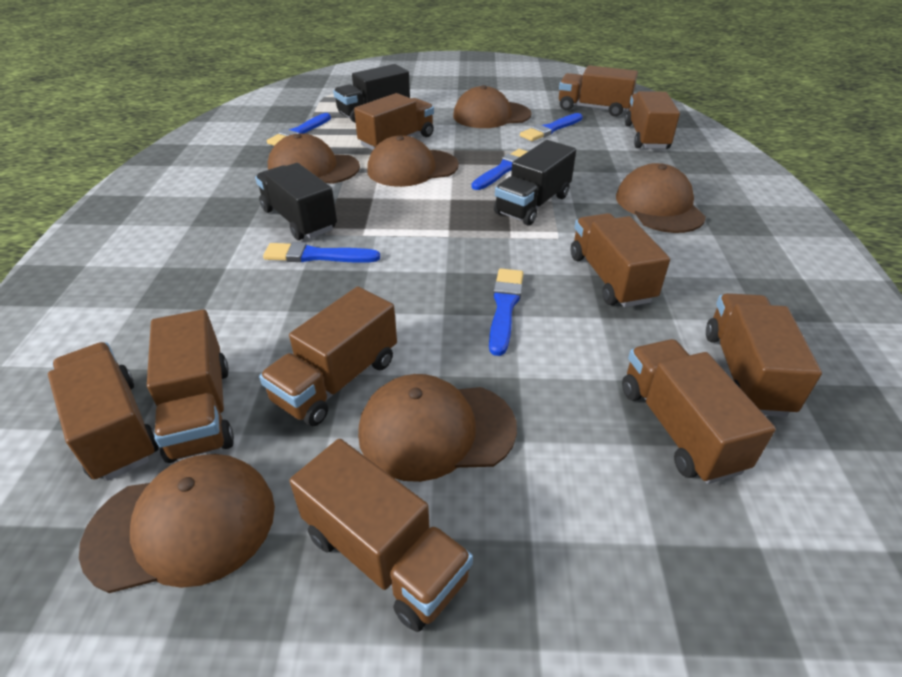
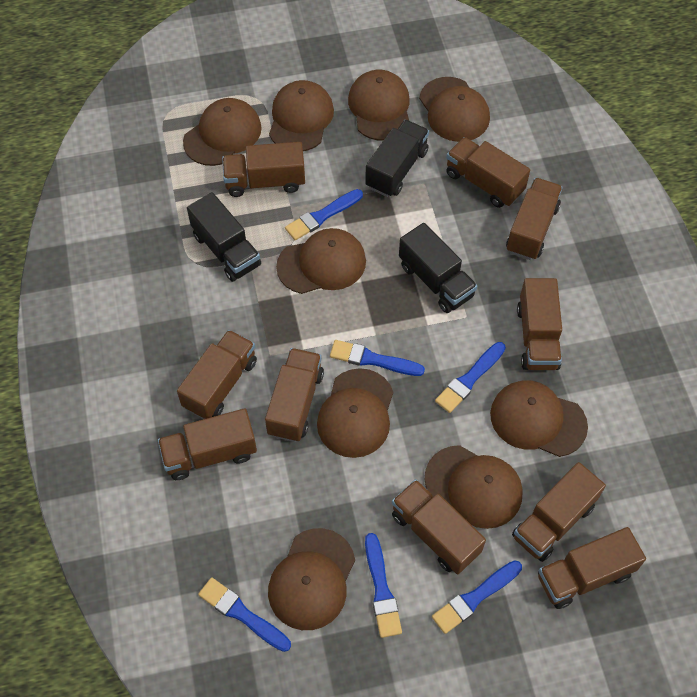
blue brush: 5 -> 6
brown cap: 6 -> 9

